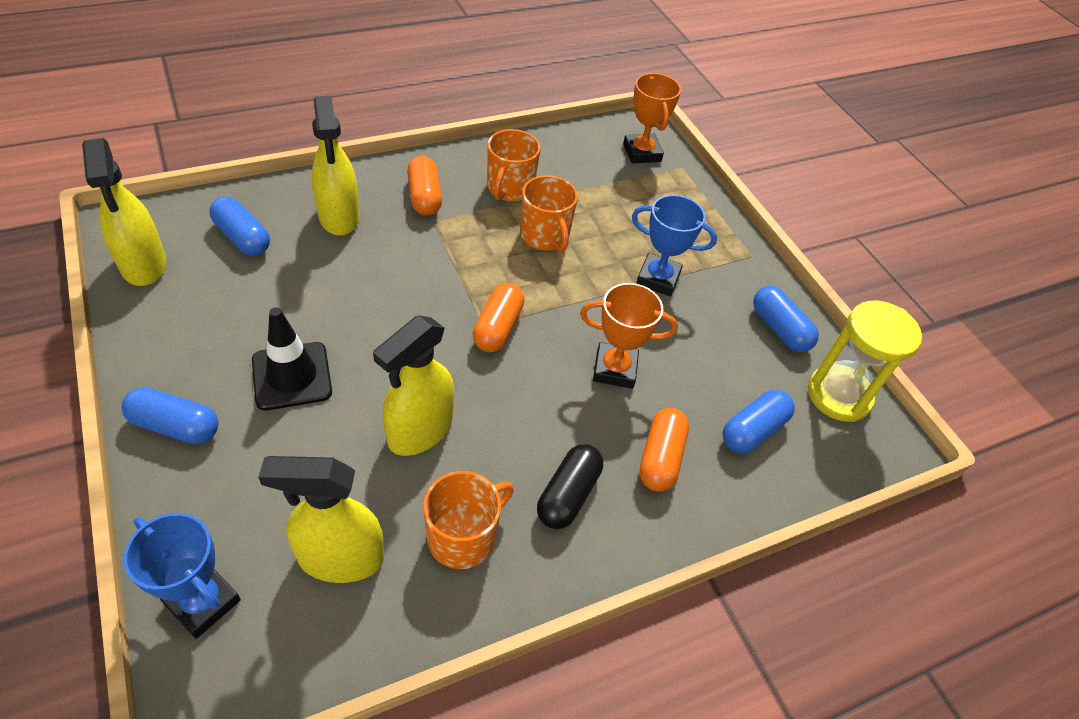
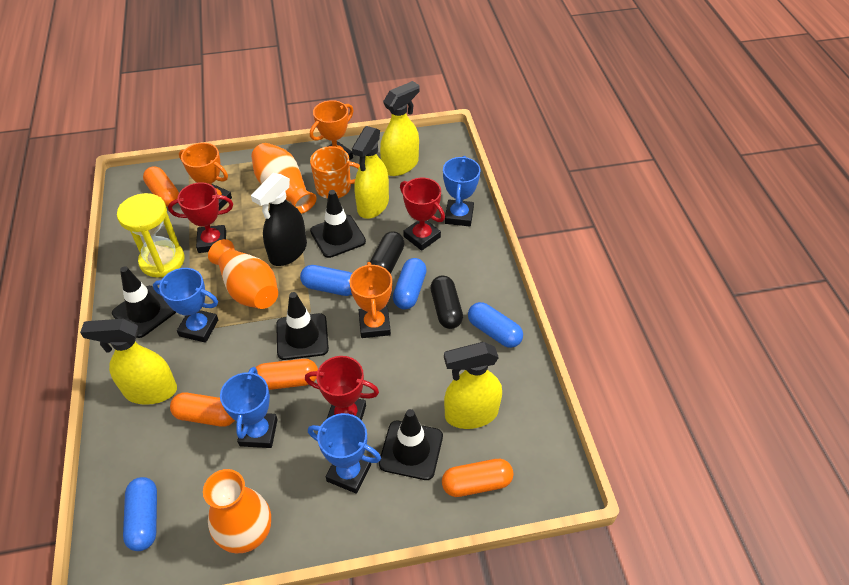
black capsule: 1 -> 2
black spray bottle: 0 -> 1
black traffic cone: 1 -> 4
blue trophy: 2 -> 4
orange capsule: 3 -> 4
orange mug: 3 -> 1
orange trophy: 2 -> 3
orange vase: 0 -> 3
red trophy: 0 -> 3

